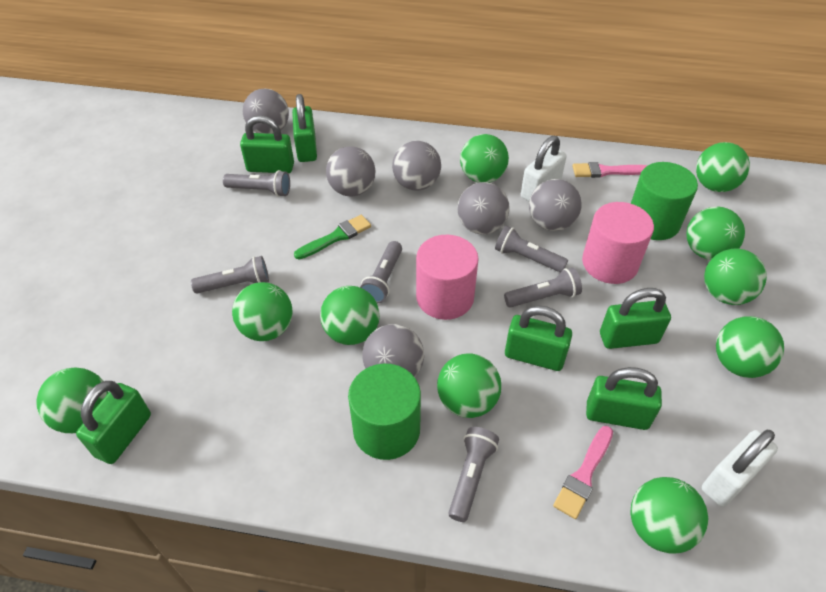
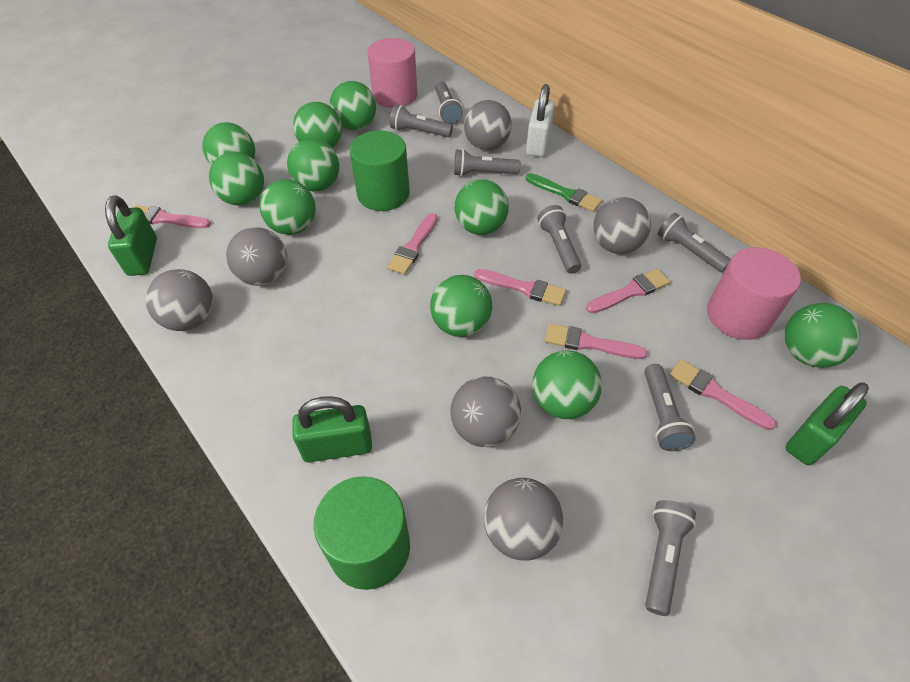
green padlock: 6 -> 3
grey flashlight: 6 -> 7
pink brush: 2 -> 6
white padlock: 2 -> 1

